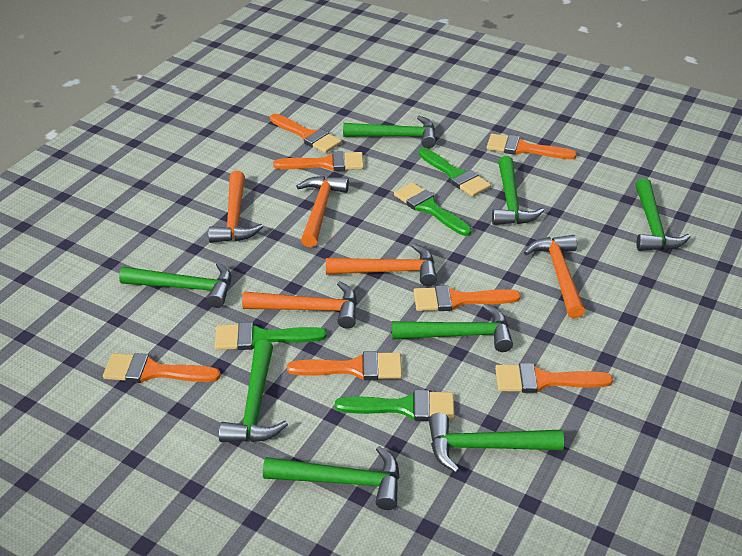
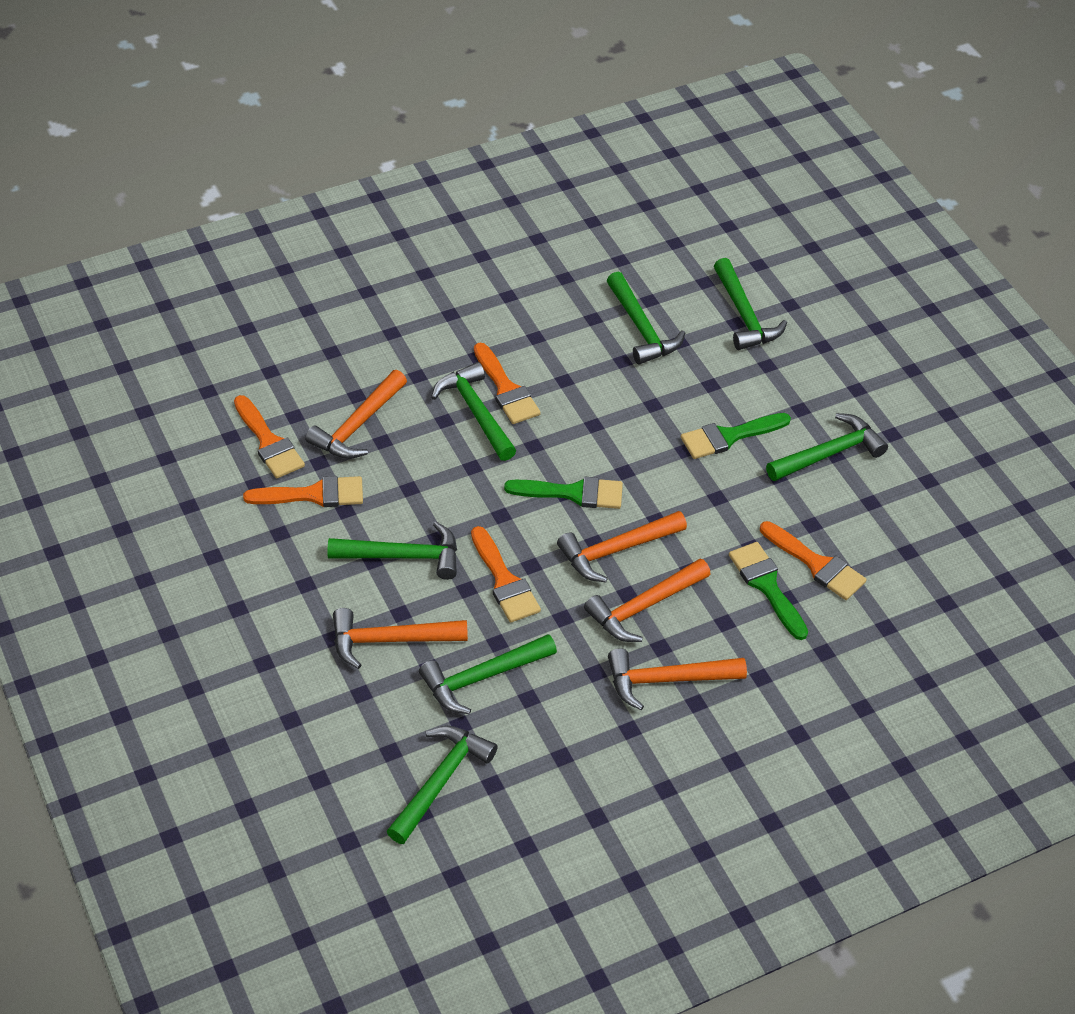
green brush: 4 -> 3
green hammer: 8 -> 7
orange brush: 7 -> 5

